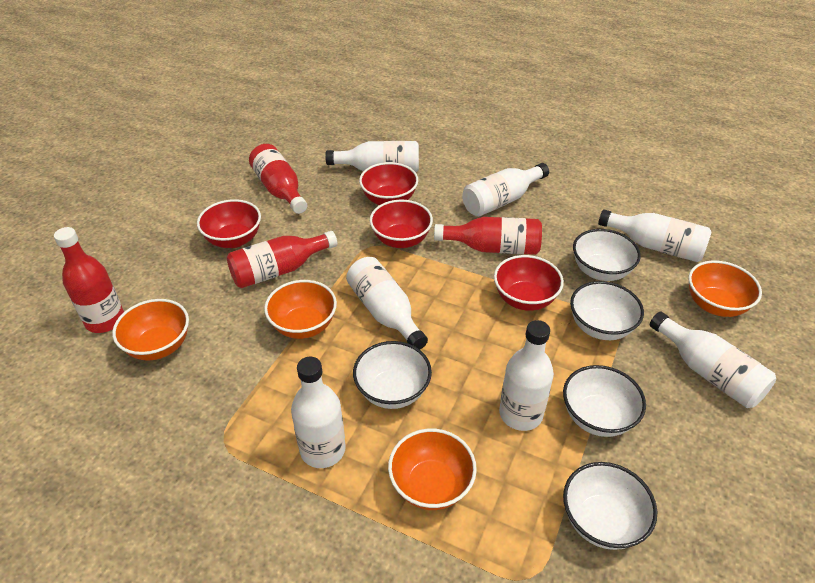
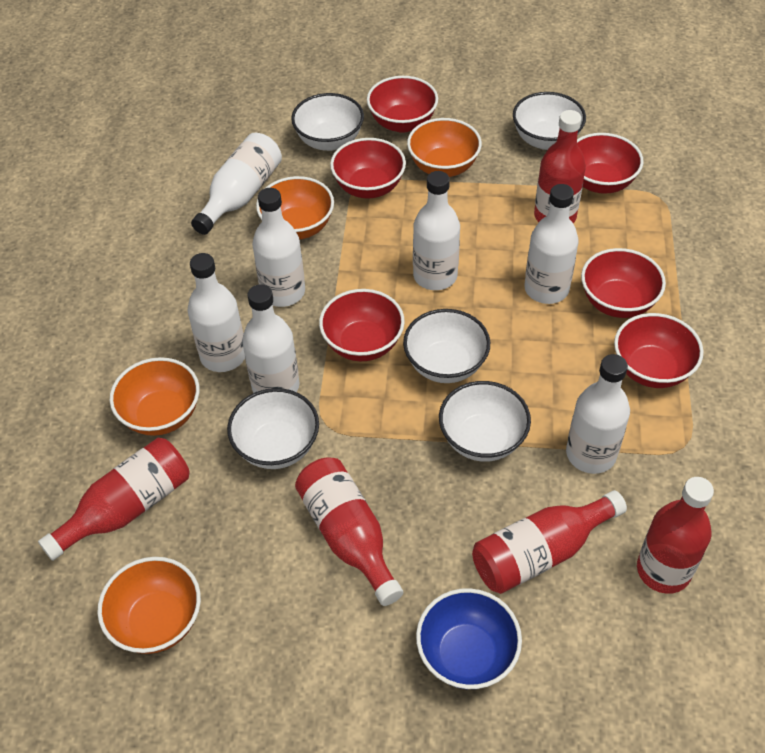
blue bowl: 0 -> 1
red bottle: 4 -> 5
red bowl: 4 -> 6

